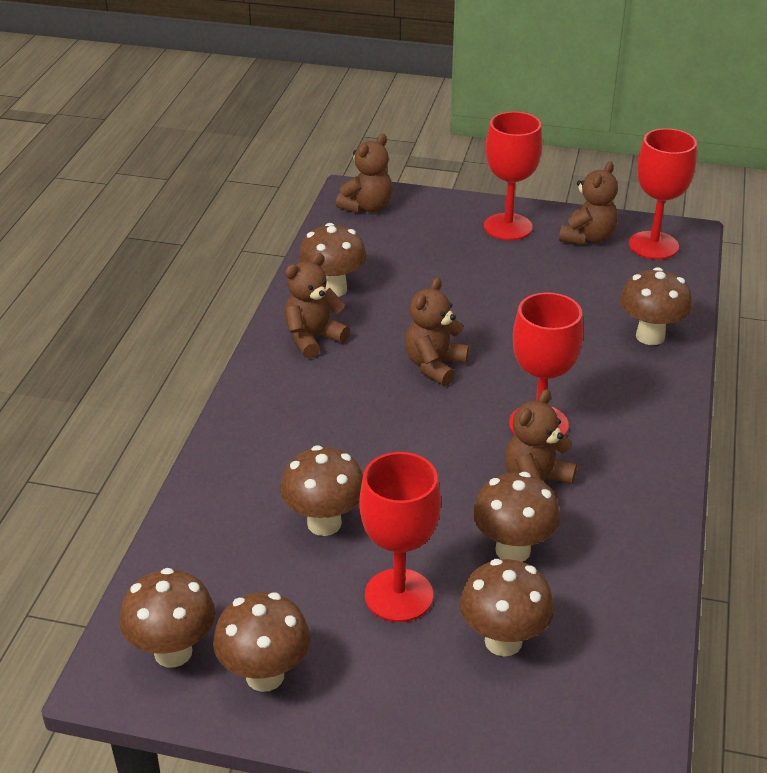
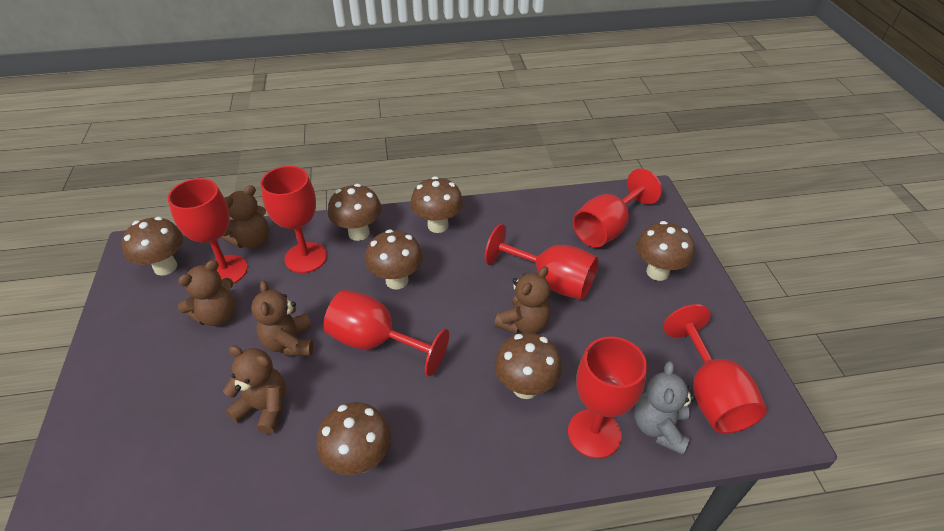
grey teddy bear: 0 -> 1
red goblet: 4 -> 7

